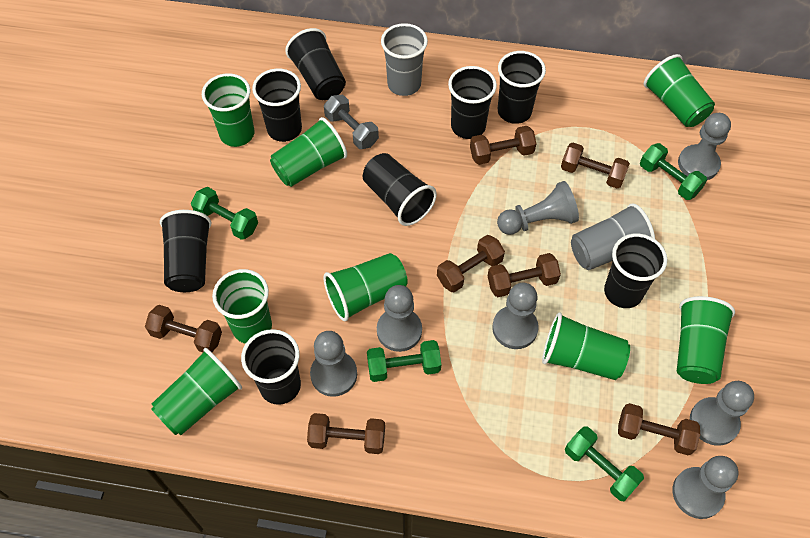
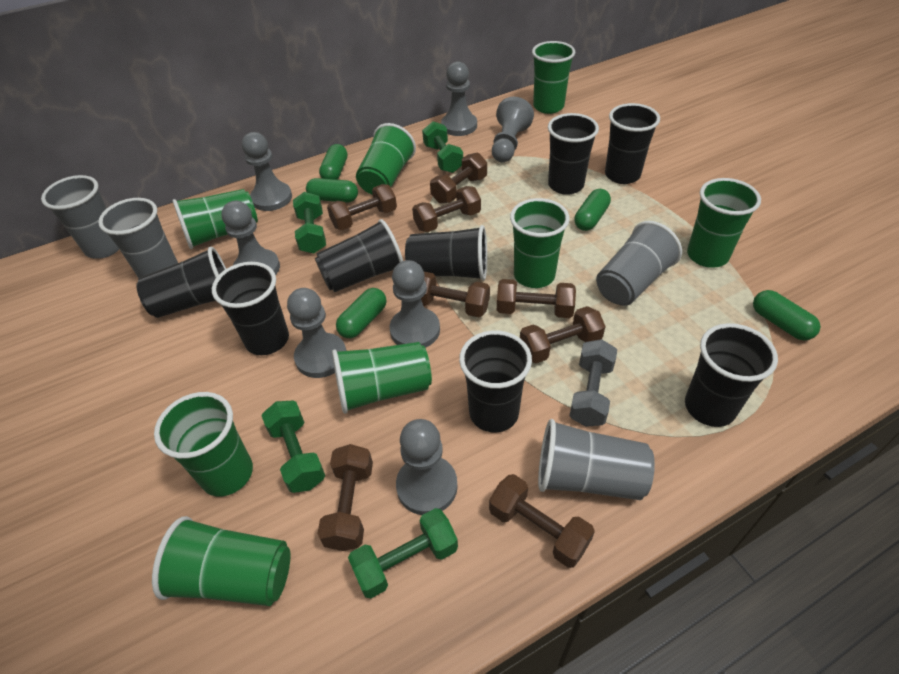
brown dumbbell: 7 -> 8
green capsule: 0 -> 5
grey cup: 2 -> 4

